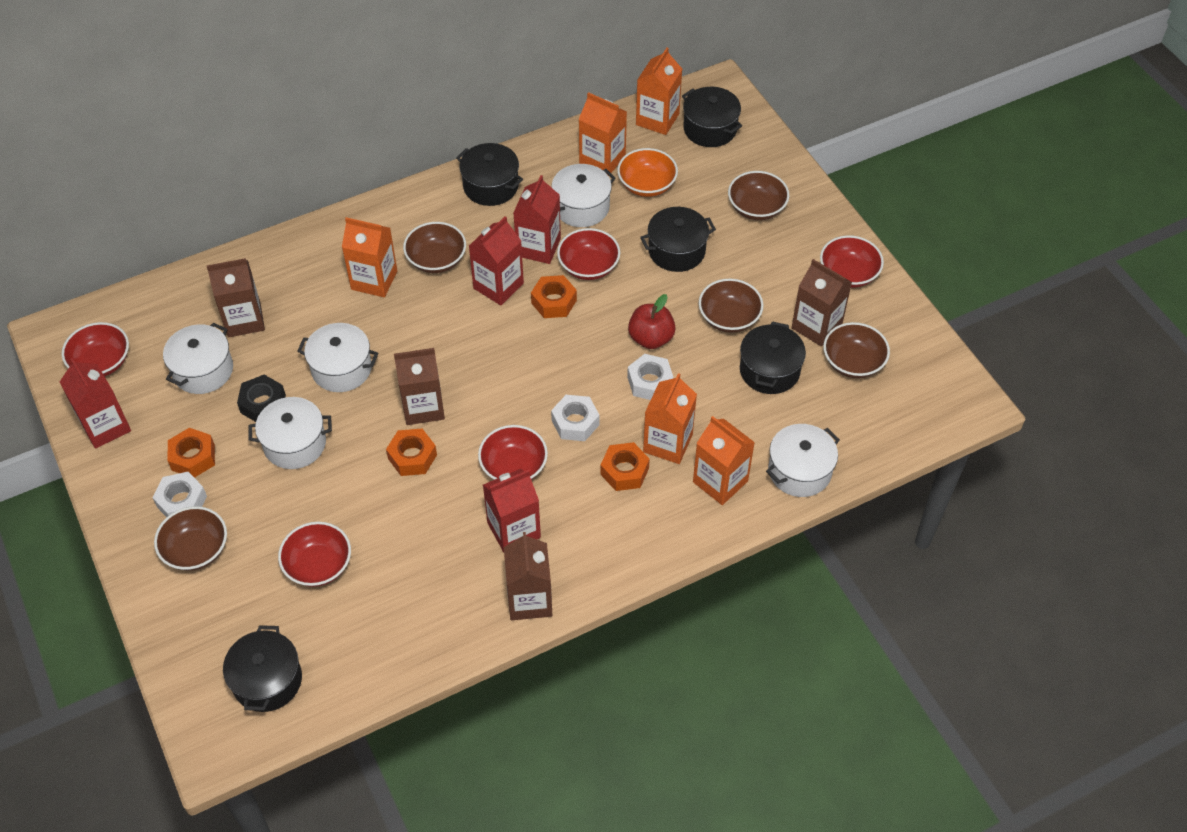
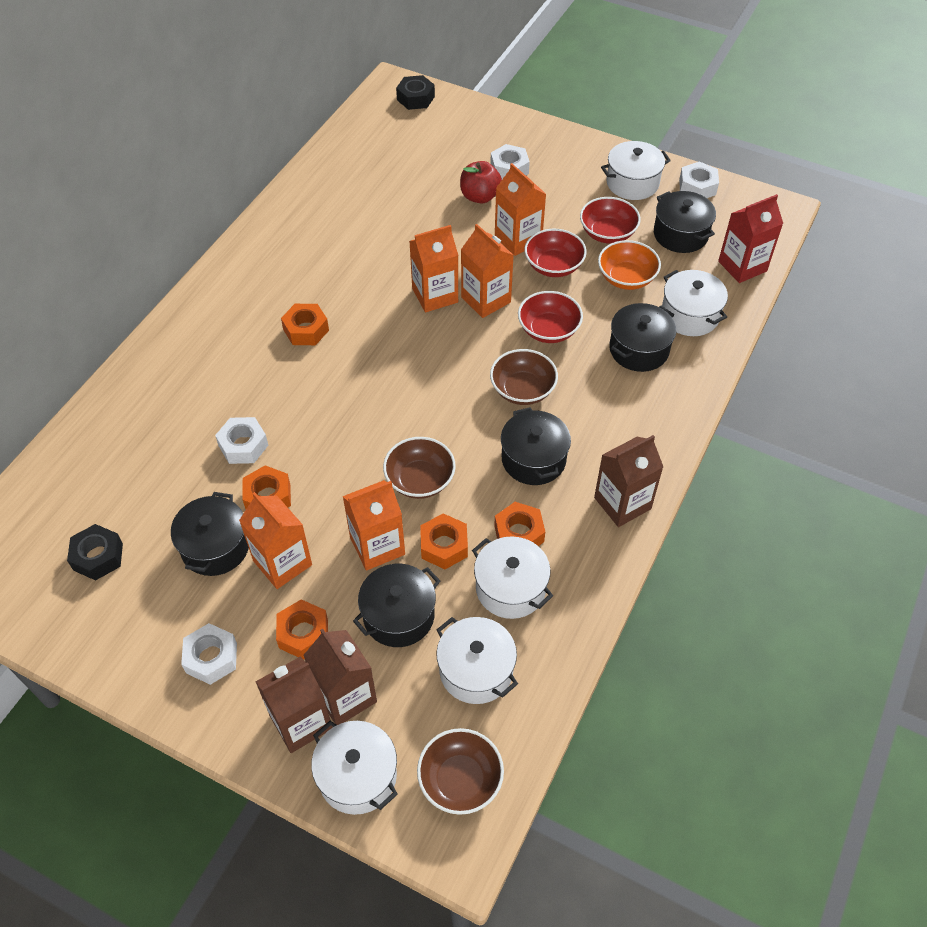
black nut: 1 -> 2
brown bowl: 5 -> 3
brown carton: 4 -> 3
orange nut: 4 -> 5
red bowl: 5 -> 3
red carton: 4 -> 1
white nut: 3 -> 4

